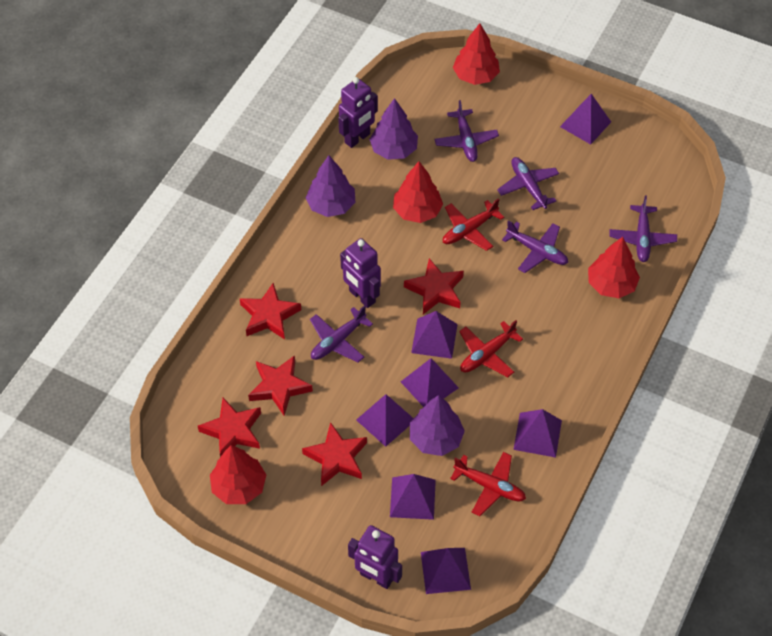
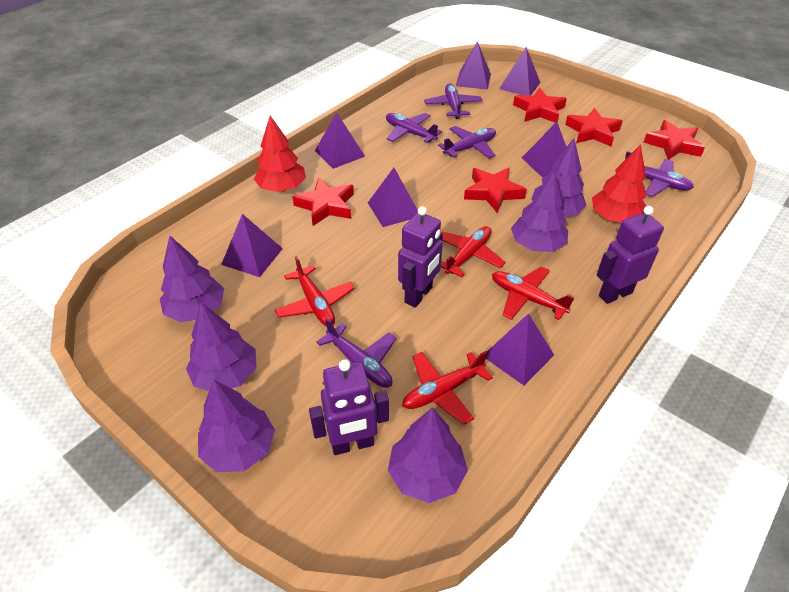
purple tree: 3 -> 6
red plane: 3 -> 4
red tree: 4 -> 2

